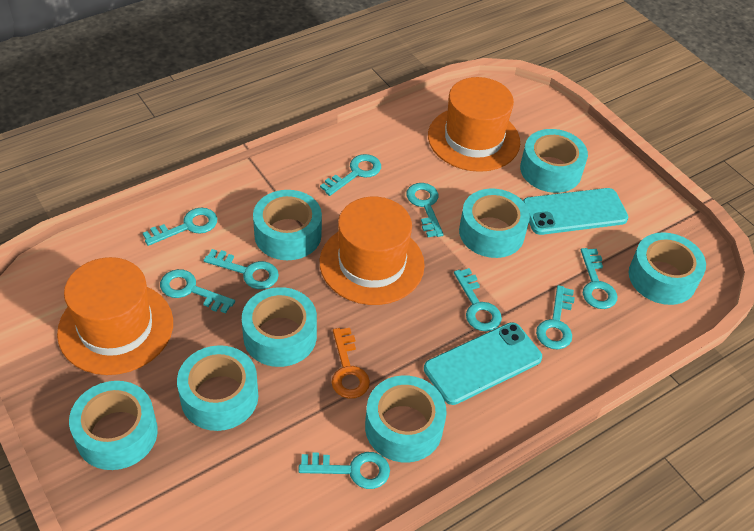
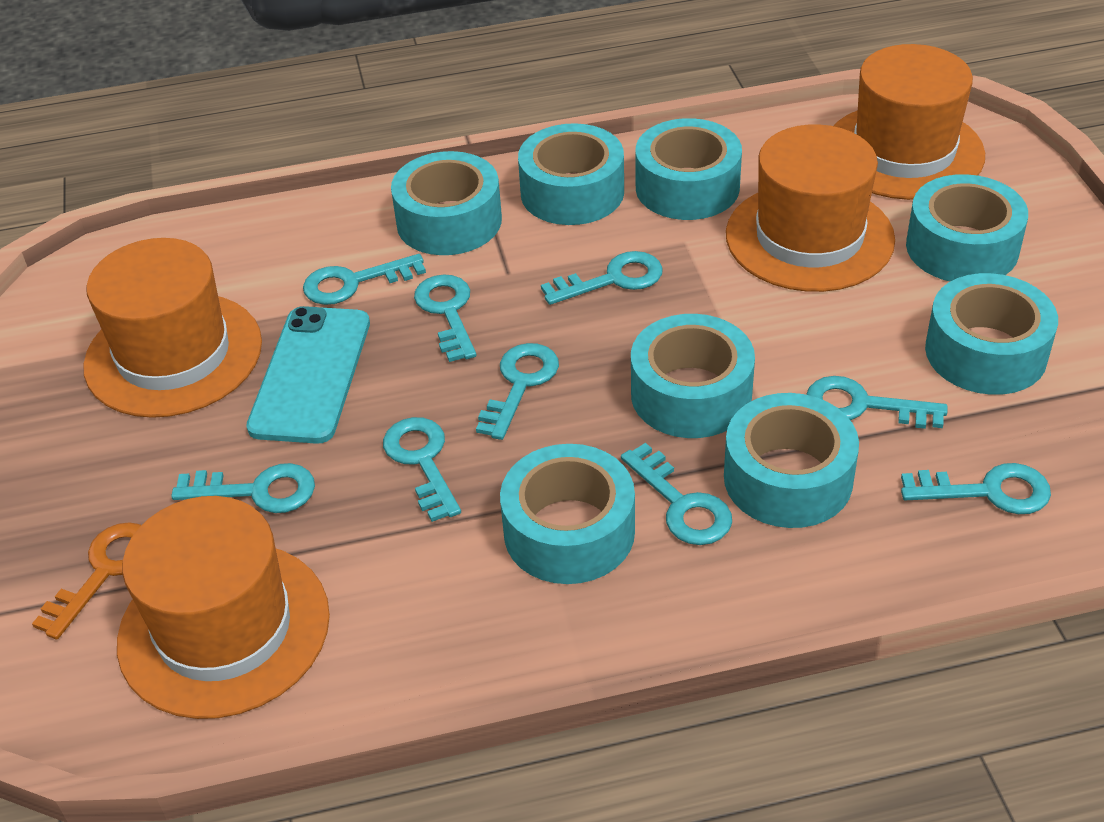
orange hat: 3 -> 4
turquoise phone: 2 -> 1

